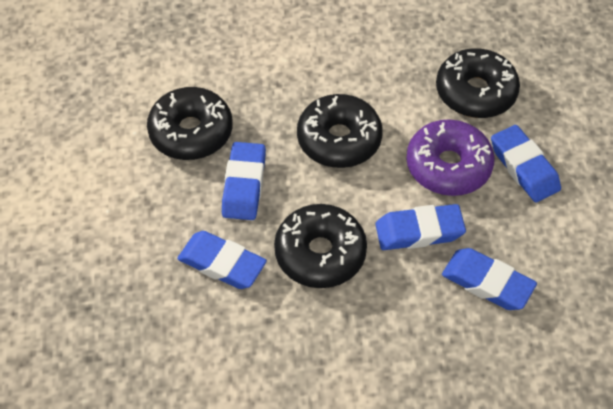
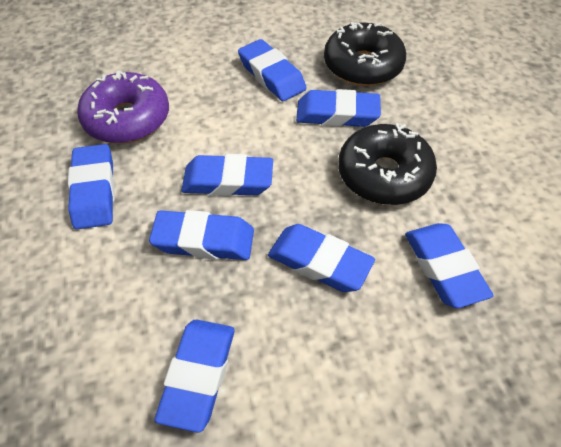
black donut: 4 -> 2
blue eraser: 5 -> 8

